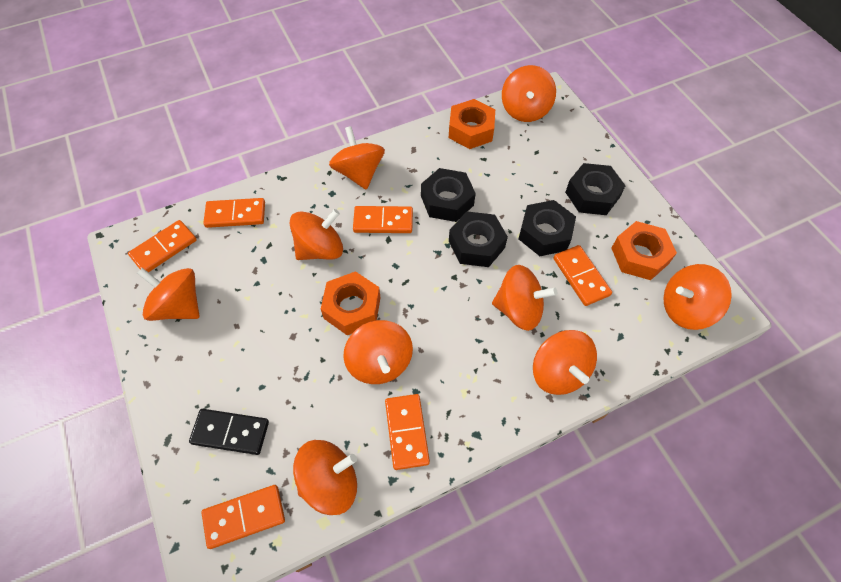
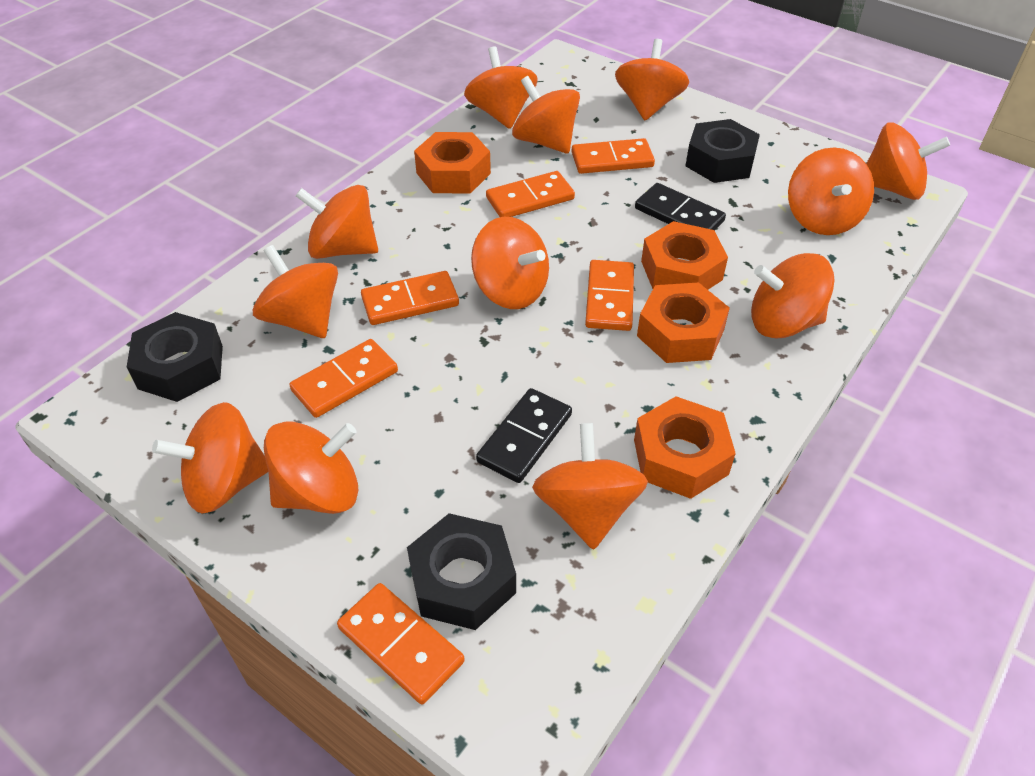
black domino: 1 -> 2
black nut: 4 -> 3
orange nut: 3 -> 4
orange spinning top: 9 -> 12

